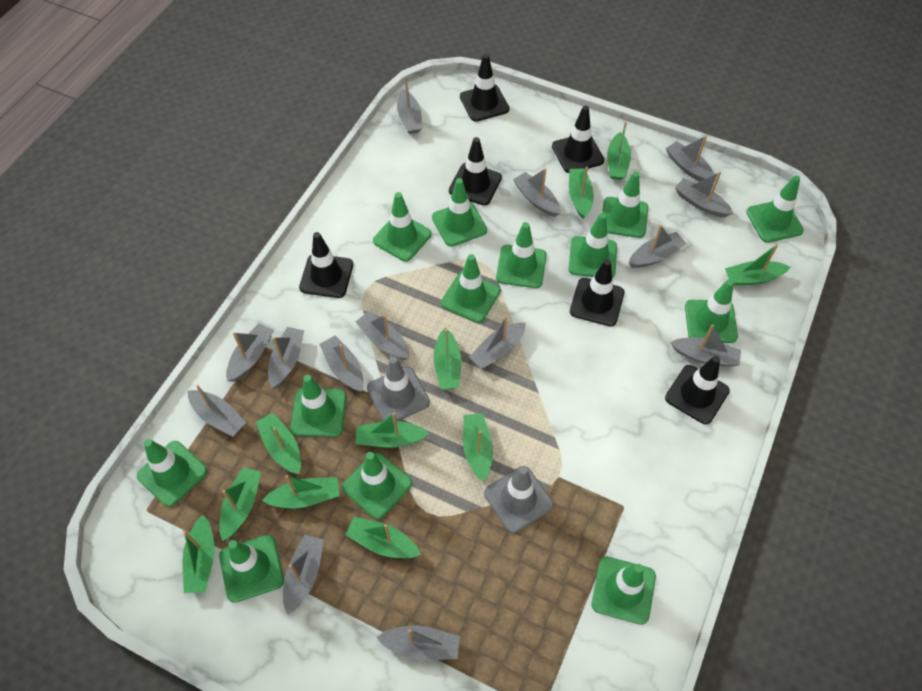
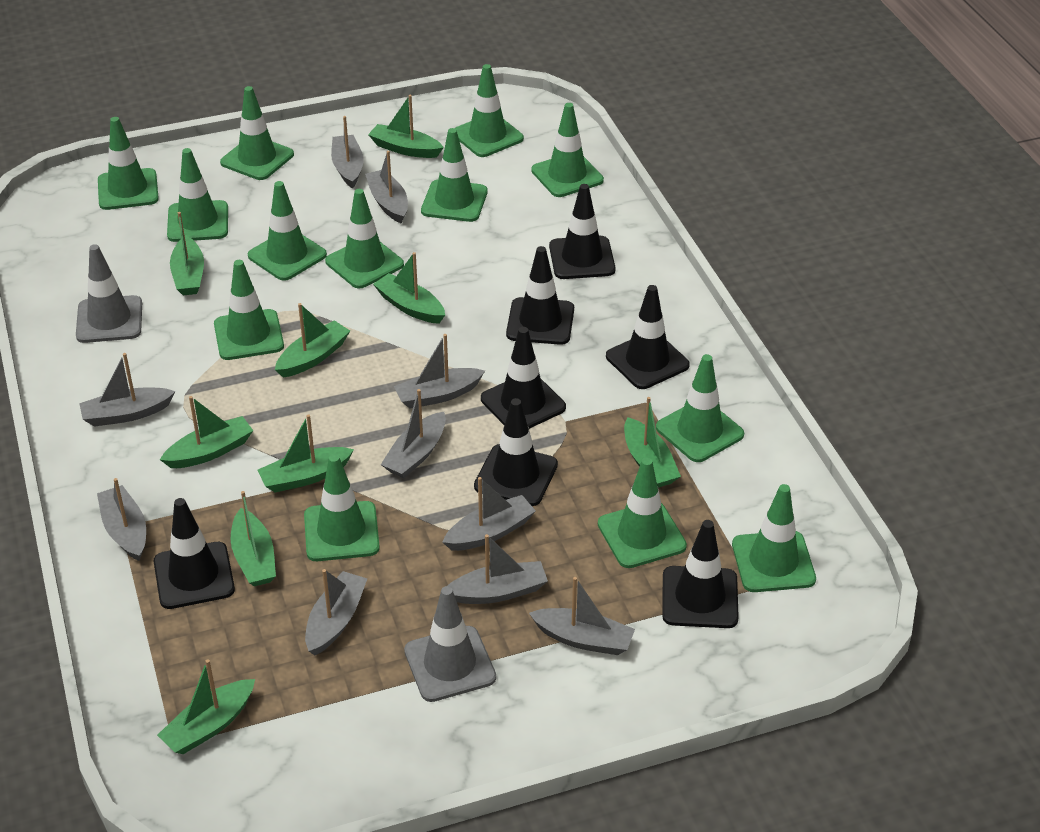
black traffic cone: 6 -> 7
green boat: 11 -> 9
grey boat: 14 -> 10

